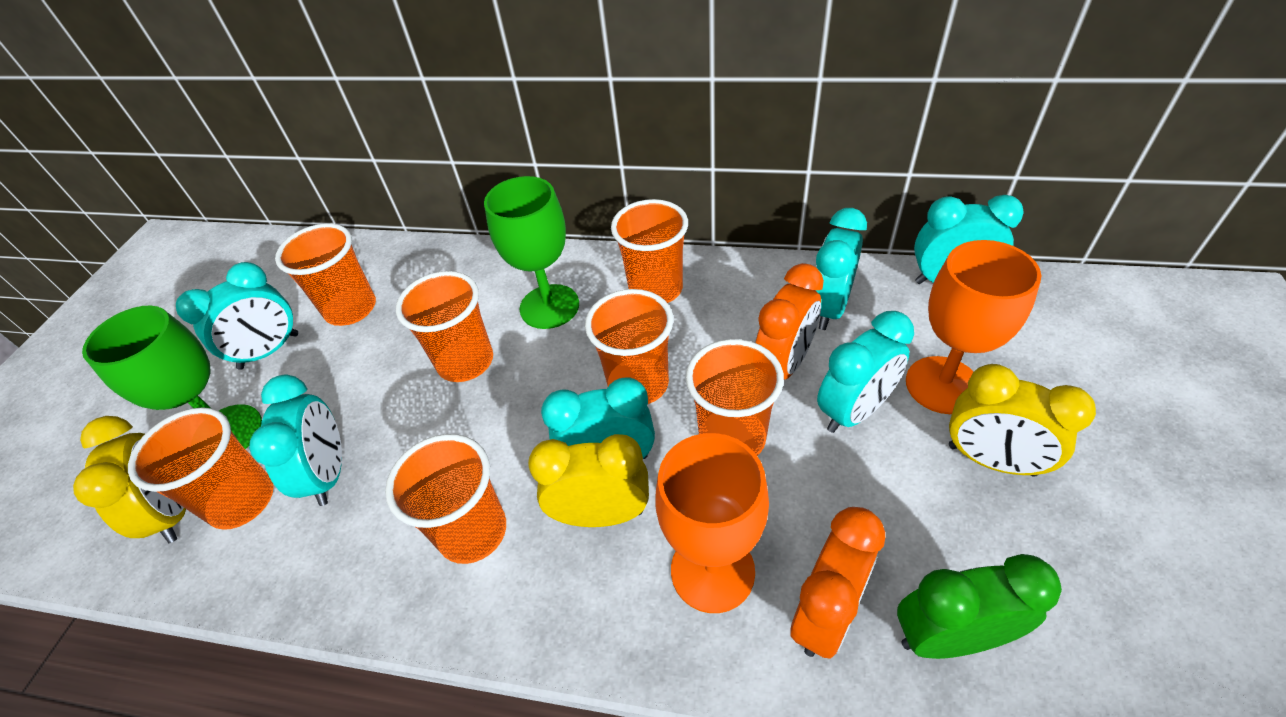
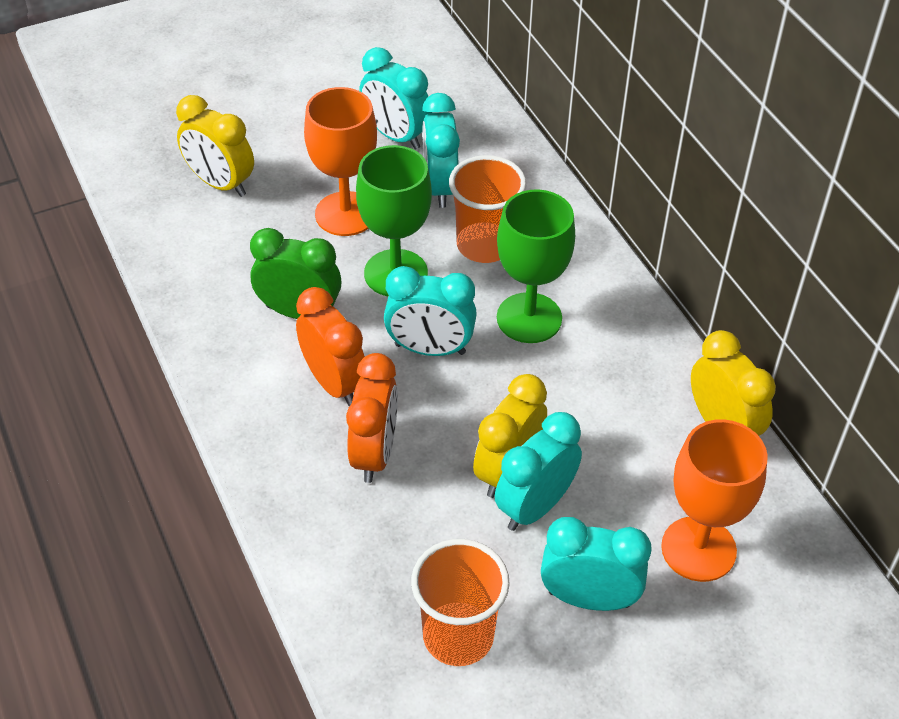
orange cup: 7 -> 2
turquoise clock: 6 -> 5

